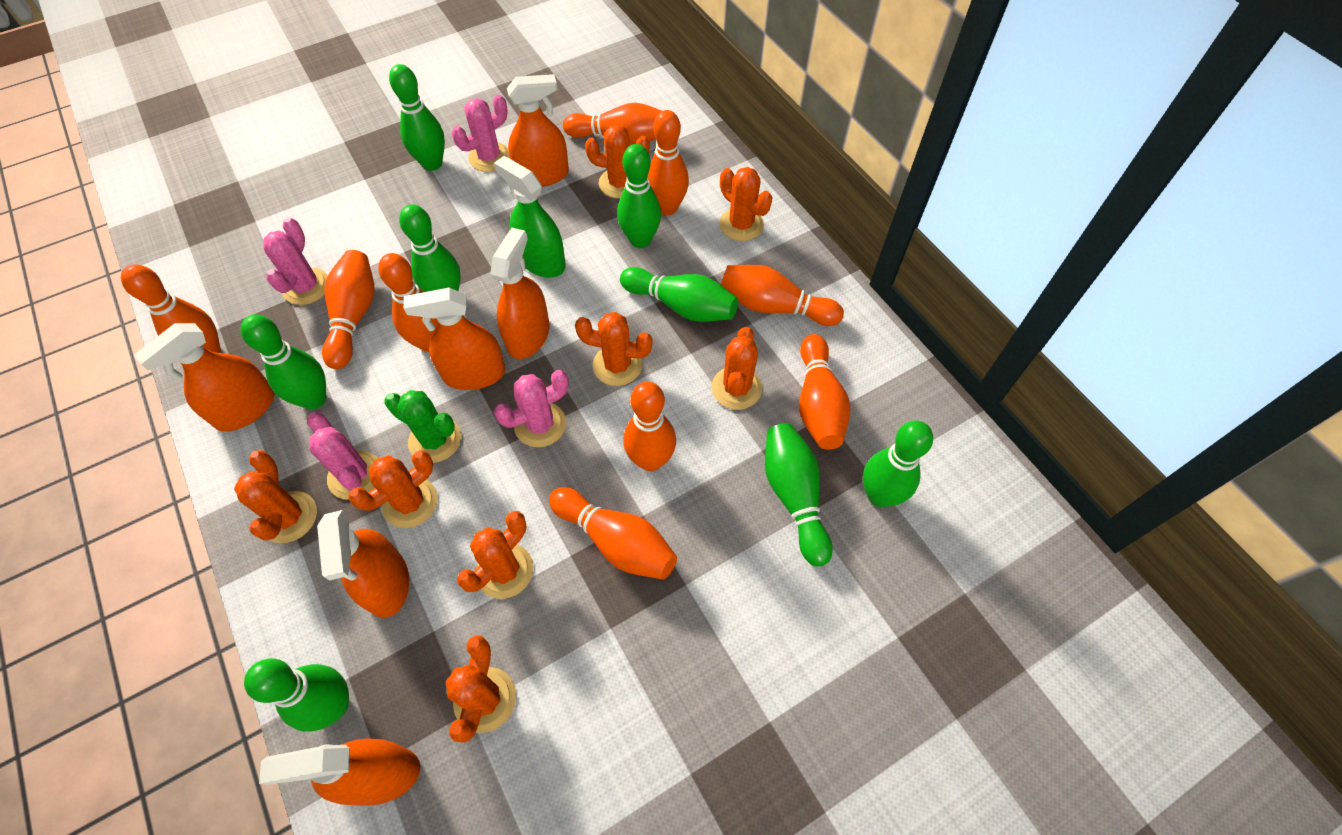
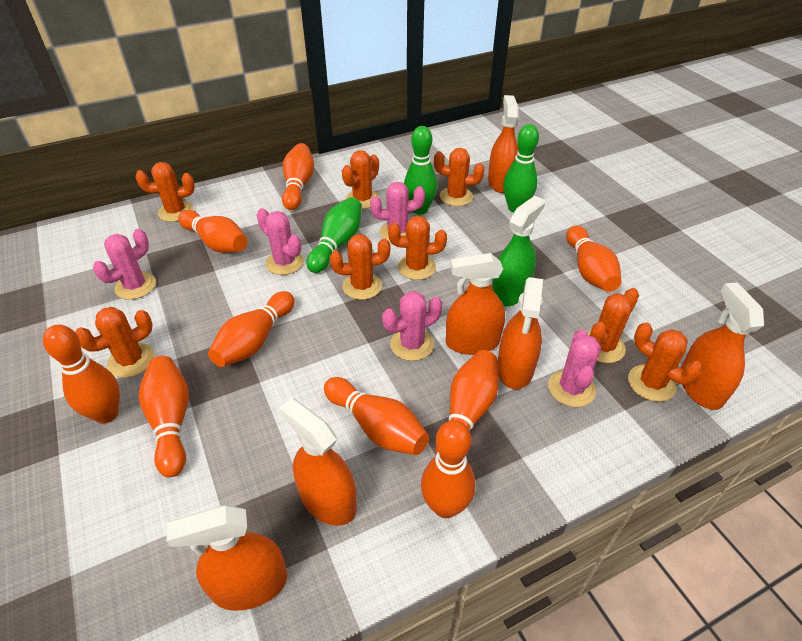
green bowling pin: 8 -> 3
green cactus: 1 -> 0
pink cactus: 4 -> 5

